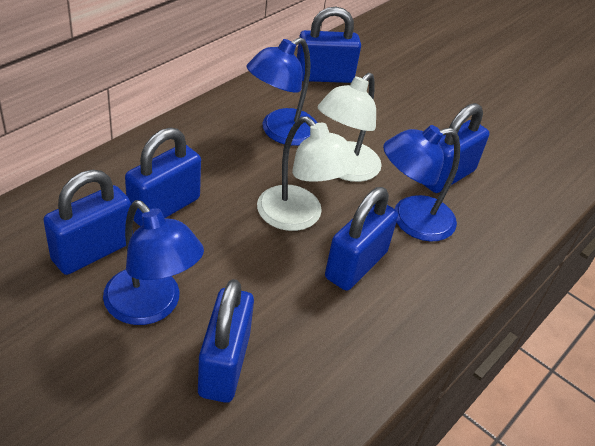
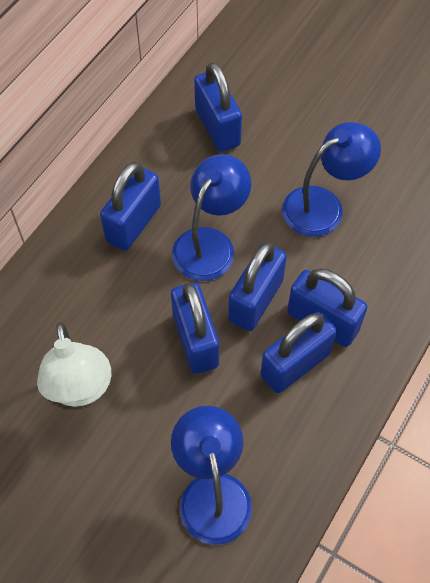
white lamp: 2 -> 1

